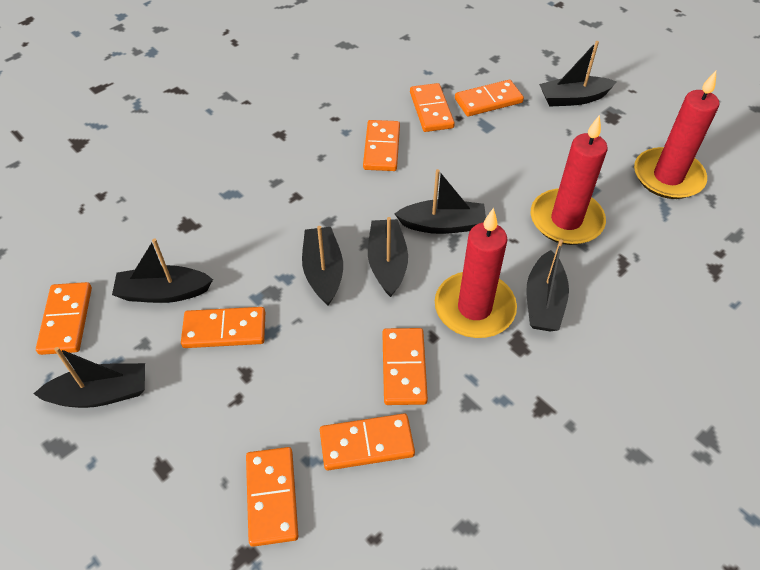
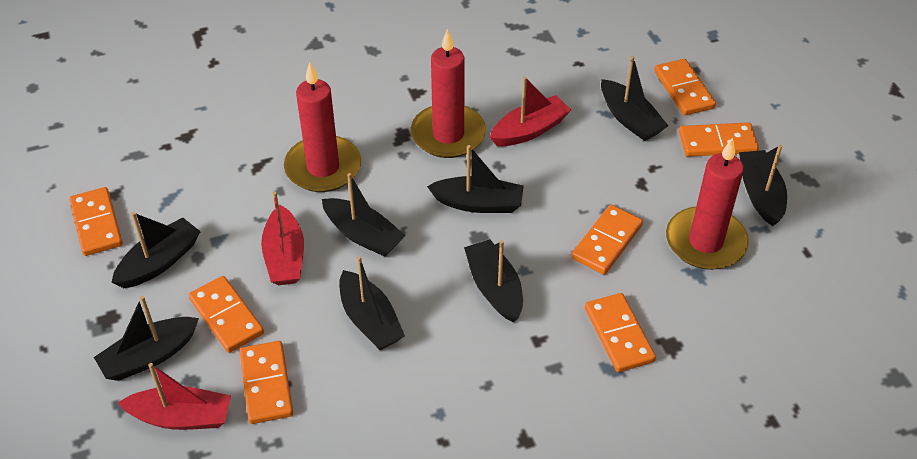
black boat: 7 -> 8
orange domino: 8 -> 7
red boat: 0 -> 3

